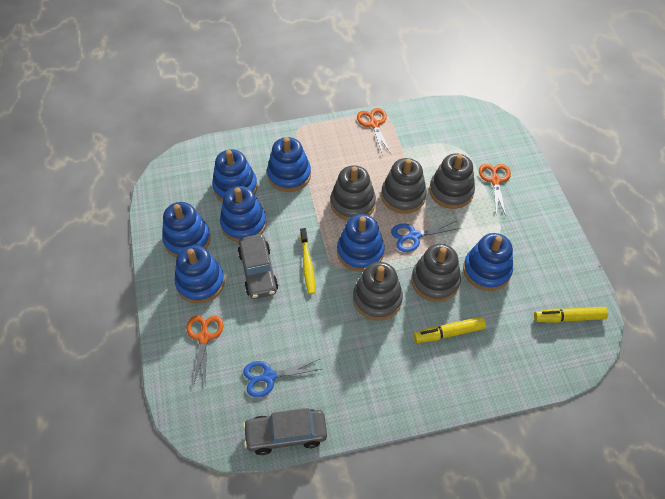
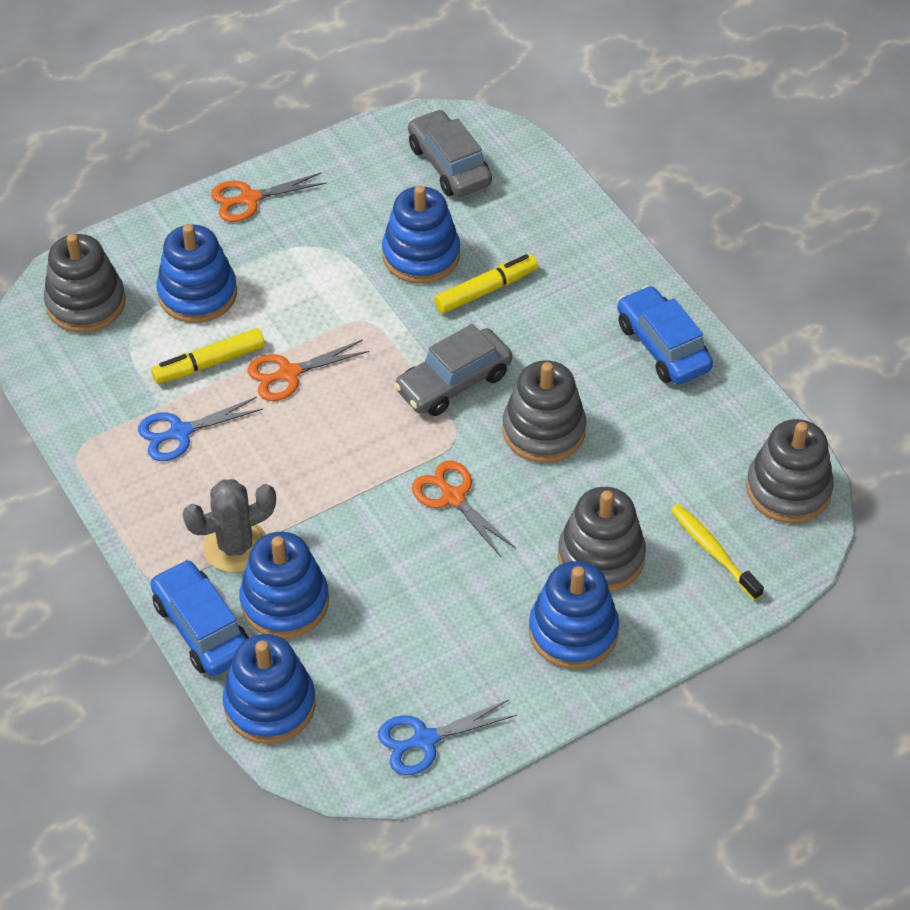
blue car: 0 -> 2
blue stacking toy: 7 -> 5
grey cactus: 0 -> 1
grey stacking toy: 5 -> 4

